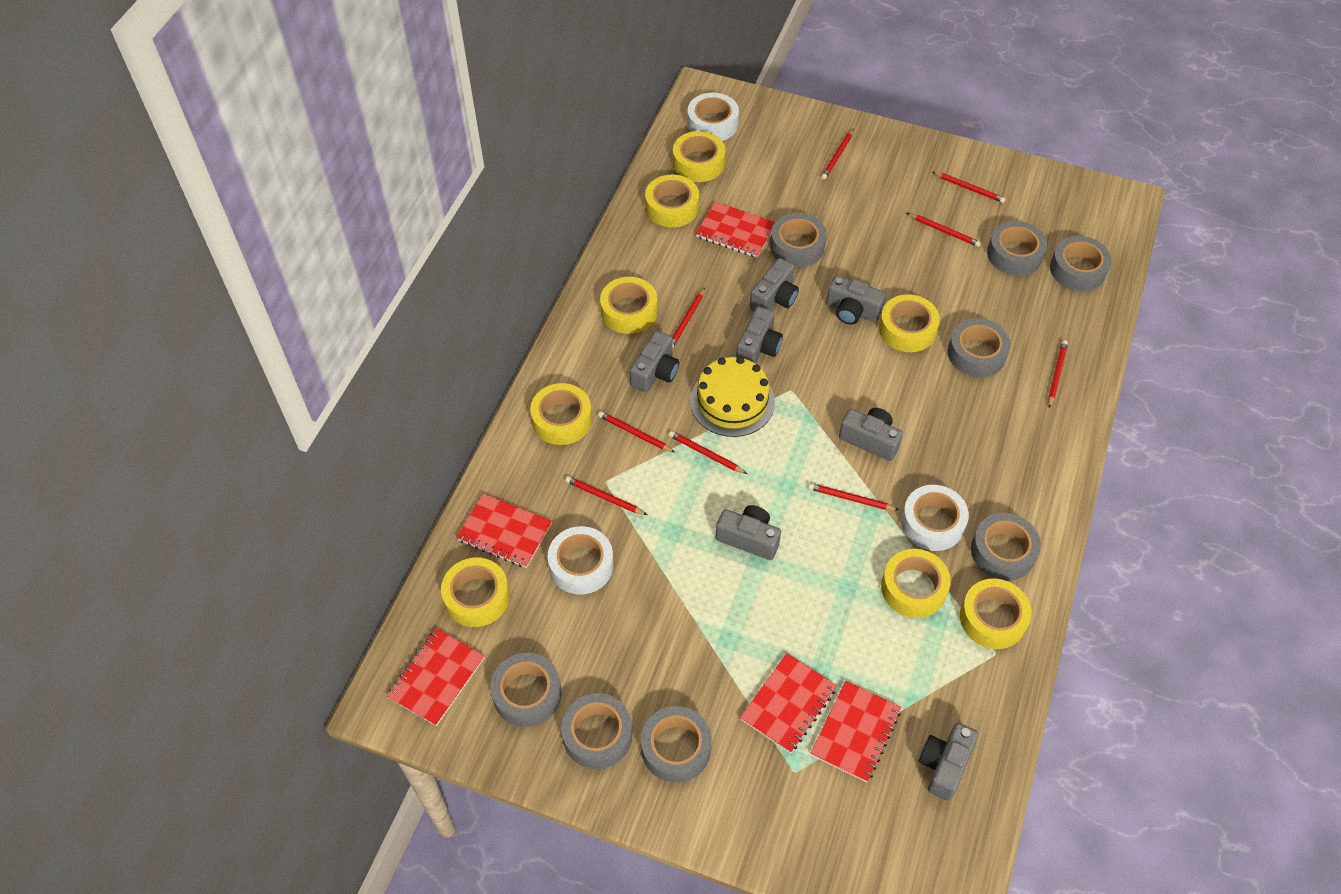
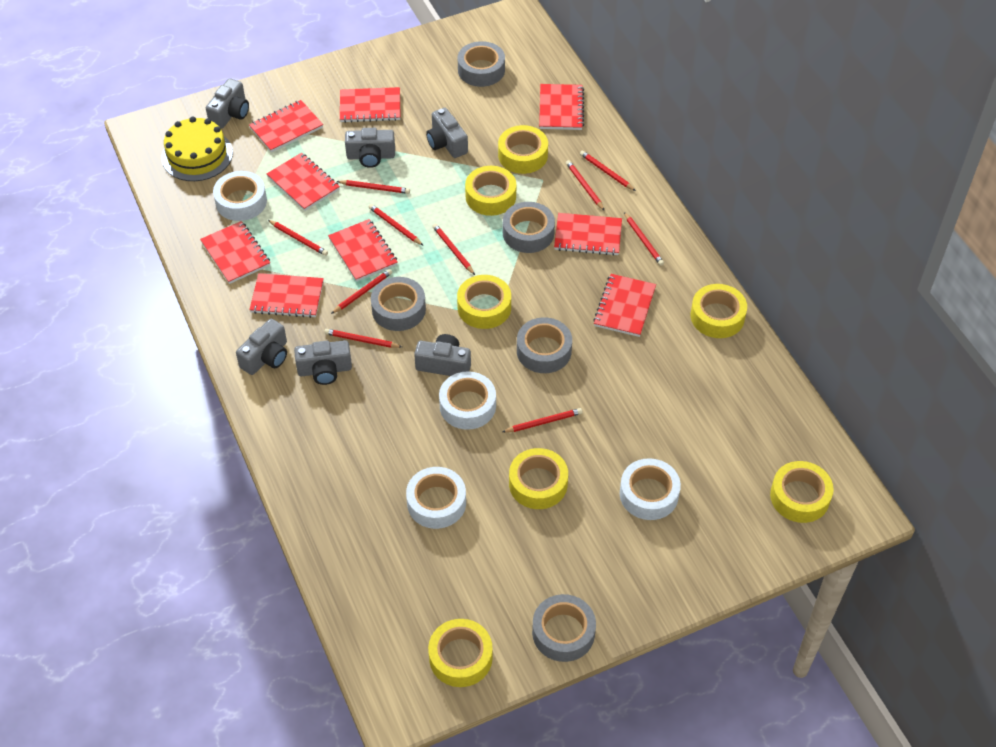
grey camera: 7 -> 6
grey tape: 8 -> 5
red notebook: 5 -> 9
red pencil: 9 -> 10
white tape: 3 -> 4
yellow tape: 8 -> 7

